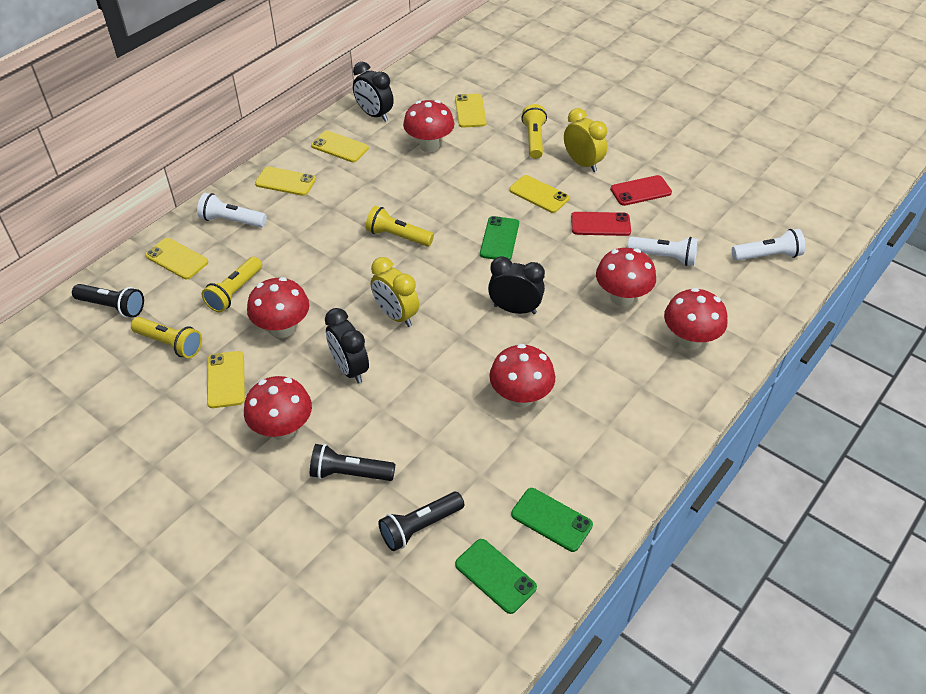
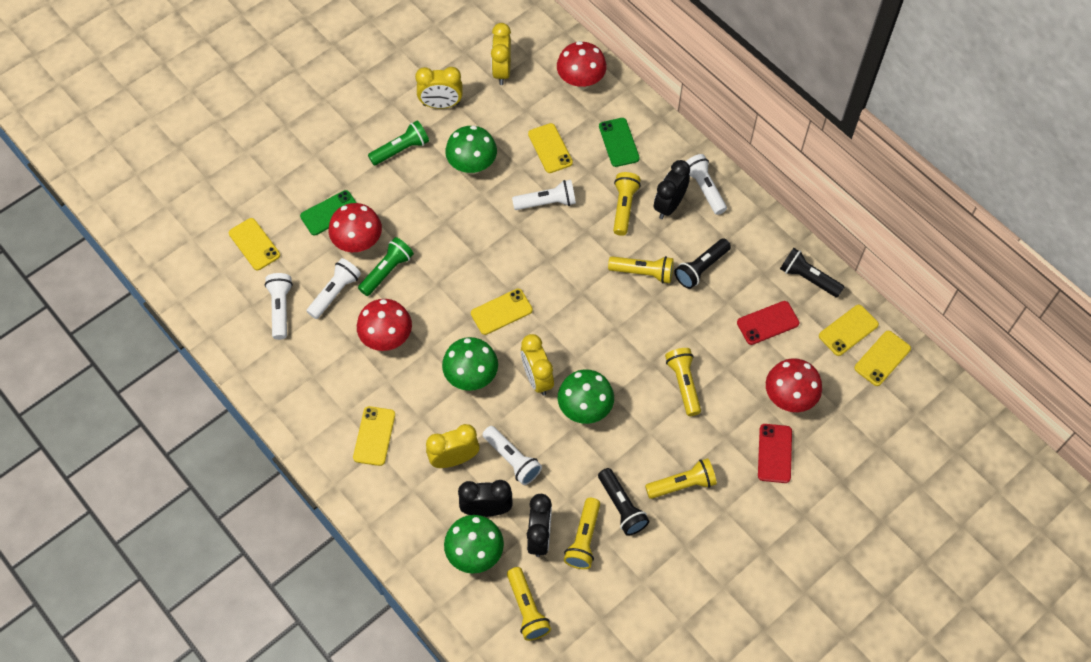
green flashlight: 0 -> 2
green mushroom: 0 -> 4
green phone: 3 -> 2
red mushroom: 6 -> 4
white flashlight: 3 -> 5
yellow clock: 2 -> 4
yellow flashlight: 4 -> 6

